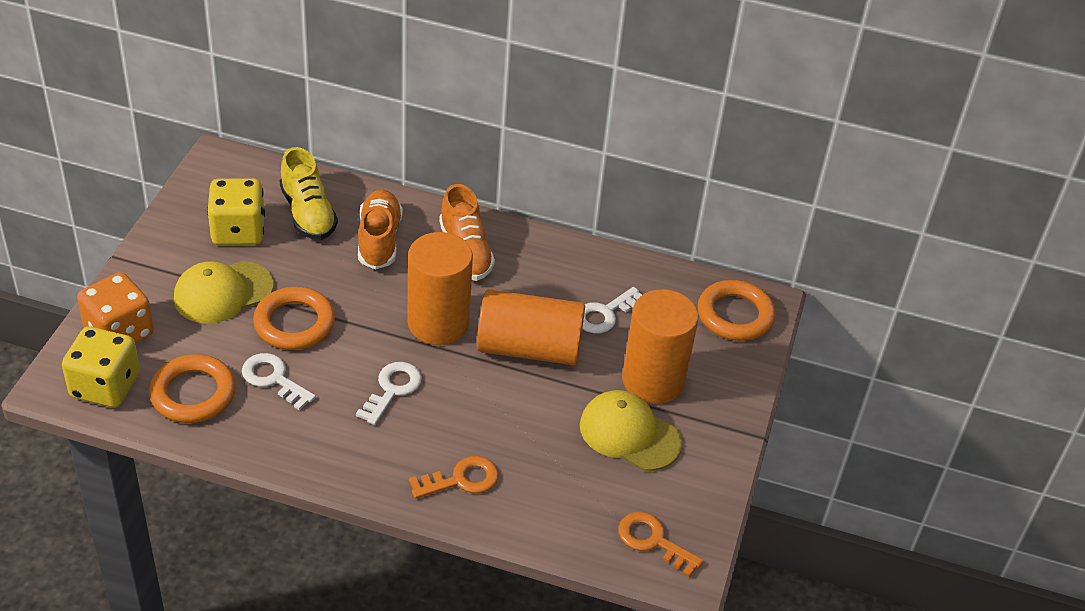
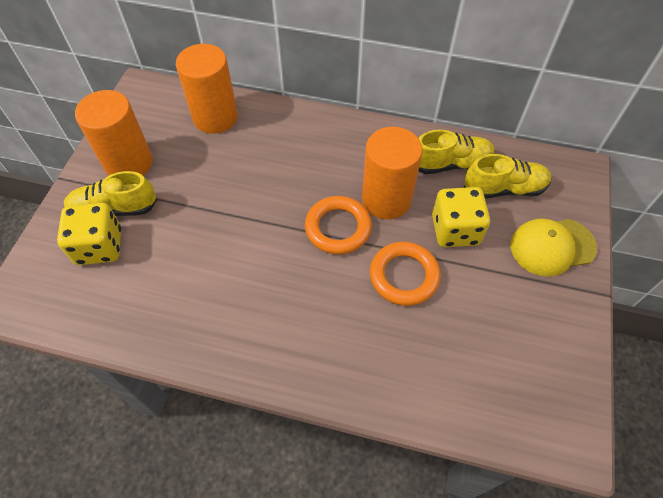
orange dice: 1 -> 0
orange key: 2 -> 0
orange ring: 3 -> 2
orange shoe: 2 -> 0
white key: 3 -> 0
yellow cap: 2 -> 1
yellow shoe: 1 -> 3

